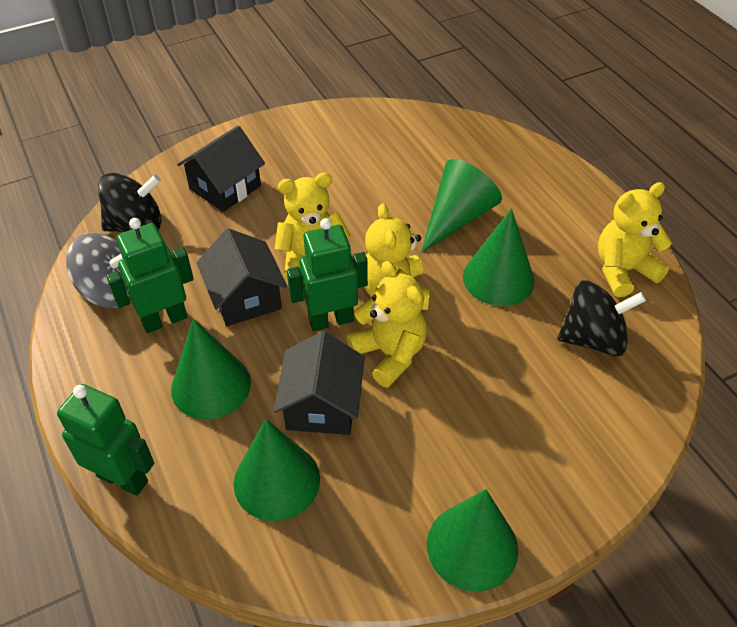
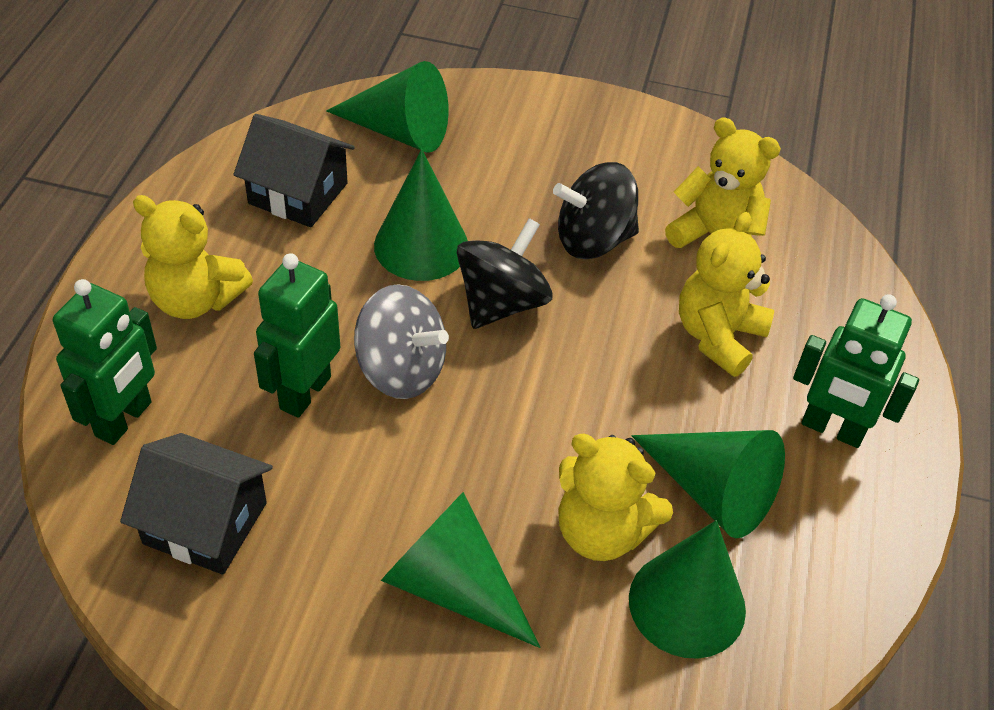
black house: 3 -> 2

